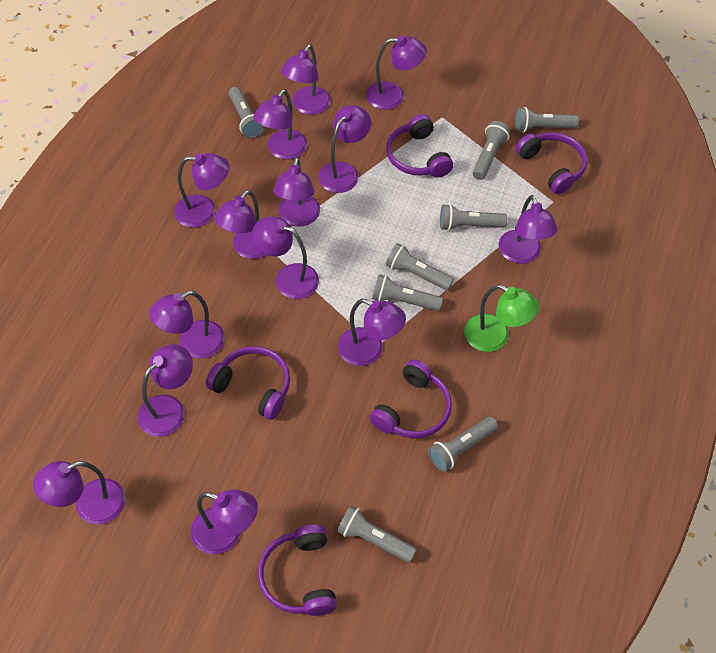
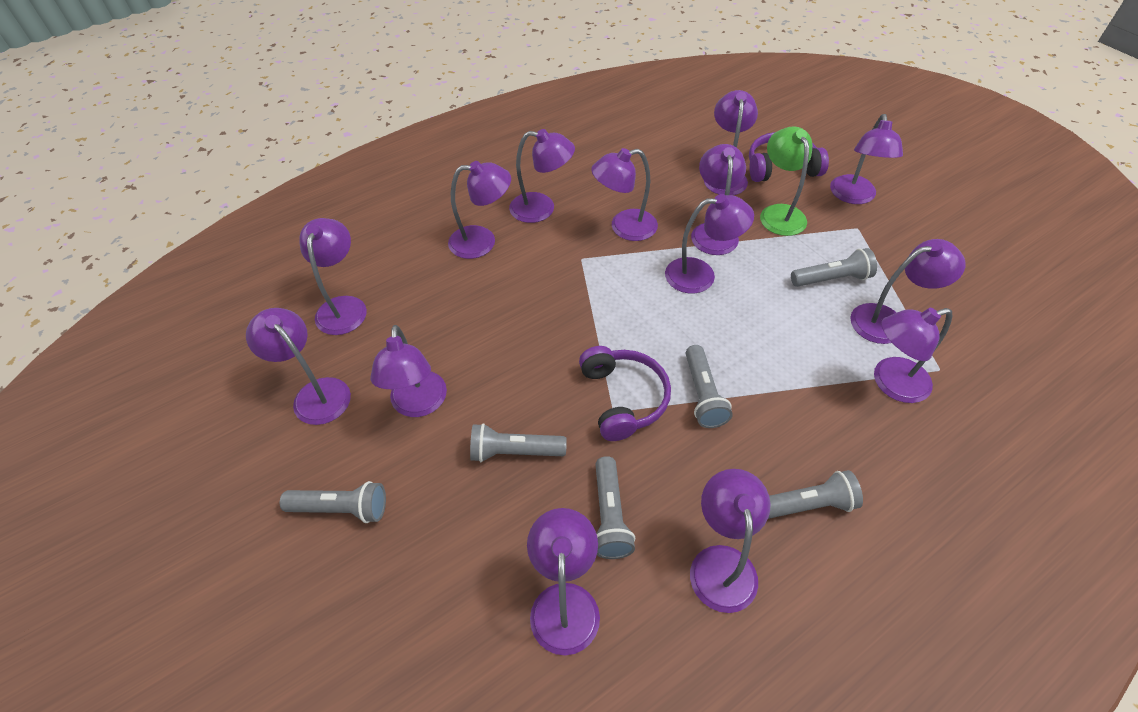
grey flashlight: 8 -> 6
purple headphones: 5 -> 2

